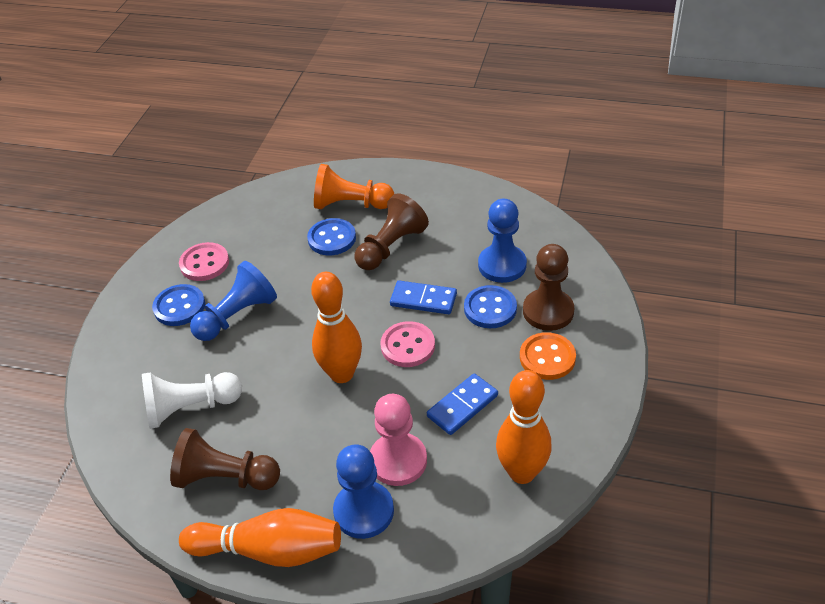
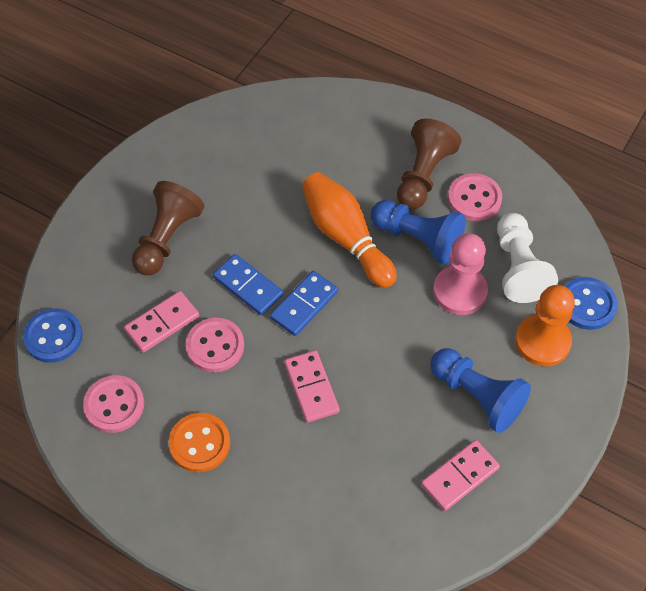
blue button: 3 -> 2
blue pawn: 3 -> 2
brown pawn: 3 -> 2
orange bowling pin: 3 -> 1
pink button: 2 -> 3
pink domino: 0 -> 3

